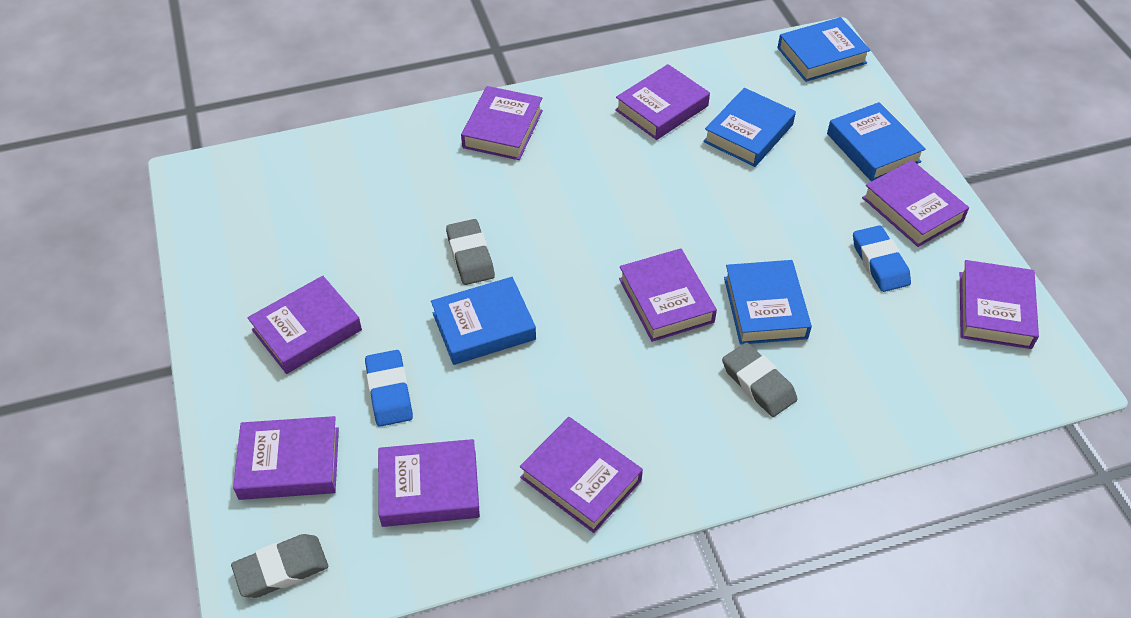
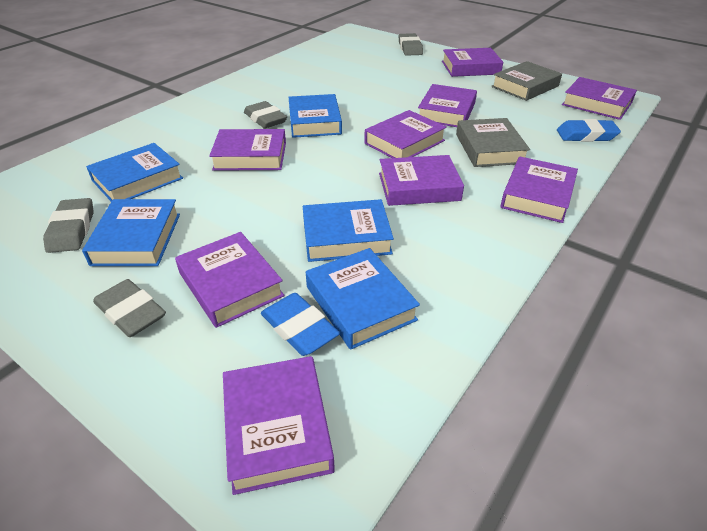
grey book: 0 -> 2
grey eraser: 3 -> 4

